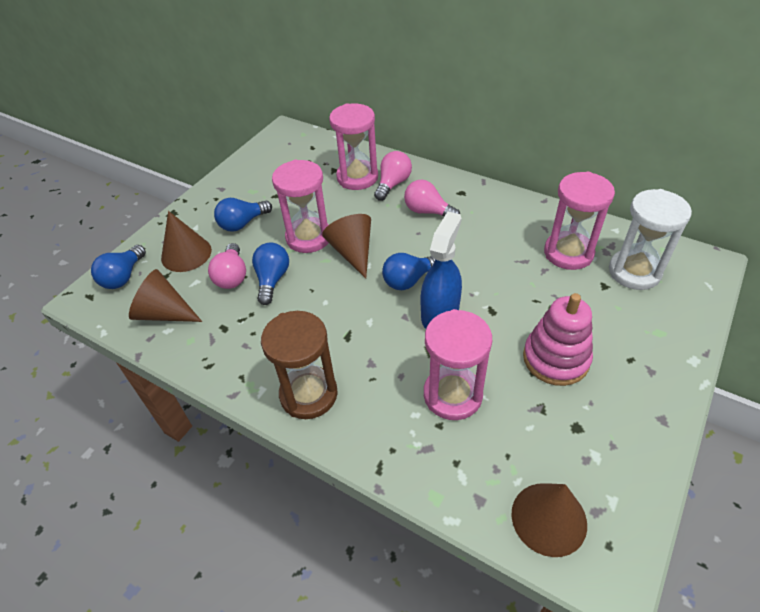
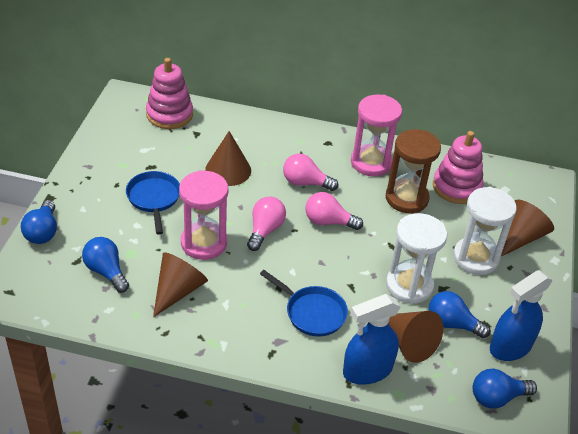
blue pan: 0 -> 2
blue spray bottle: 1 -> 2
pink hourglass: 4 -> 2
pink stacking toy: 1 -> 2
white hourglass: 1 -> 2

